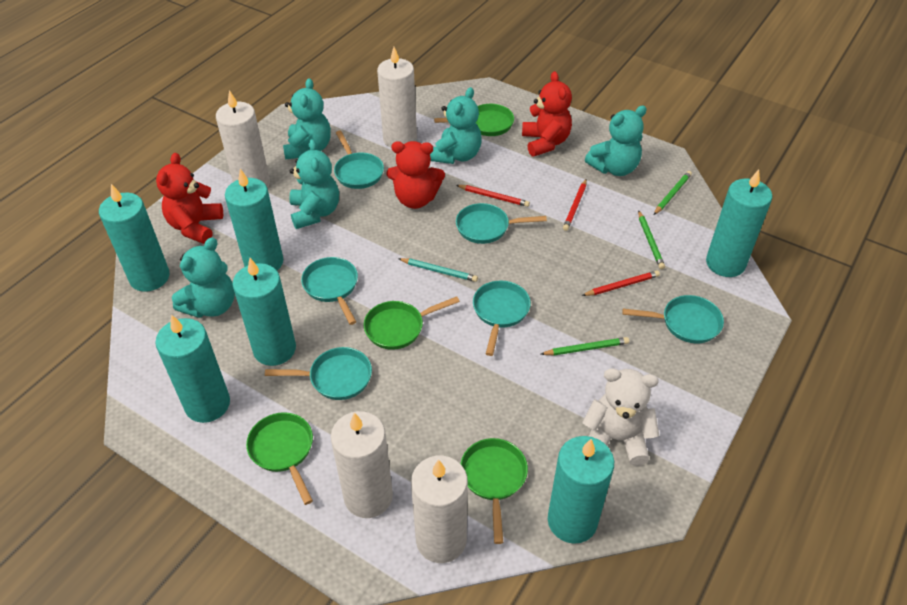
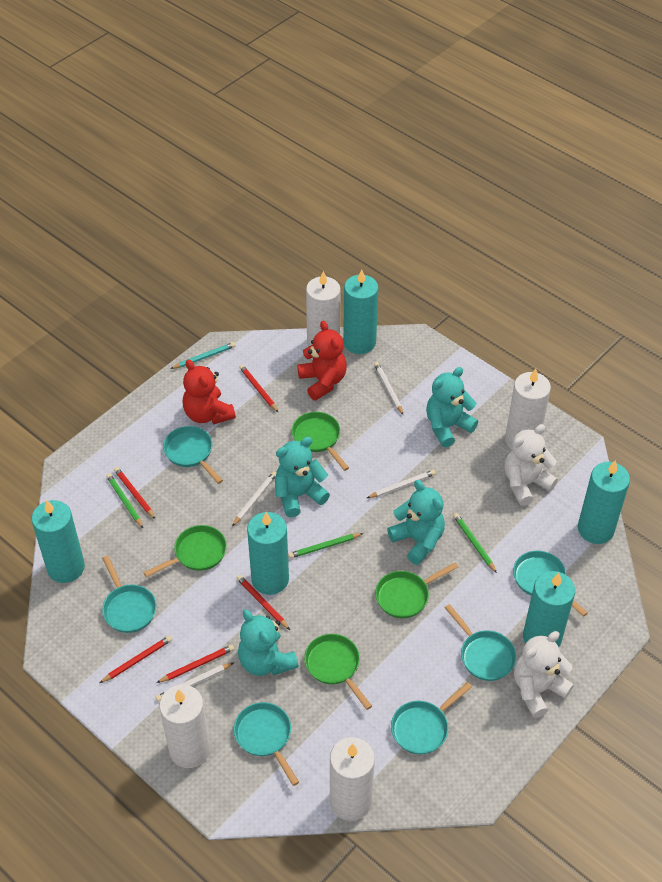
red pencil: 3 -> 5
red teddy bear: 3 -> 2
turquoise candle: 6 -> 5
turquoise teddy bear: 5 -> 4
white pencil: 0 -> 4
white teddy bear: 1 -> 2

